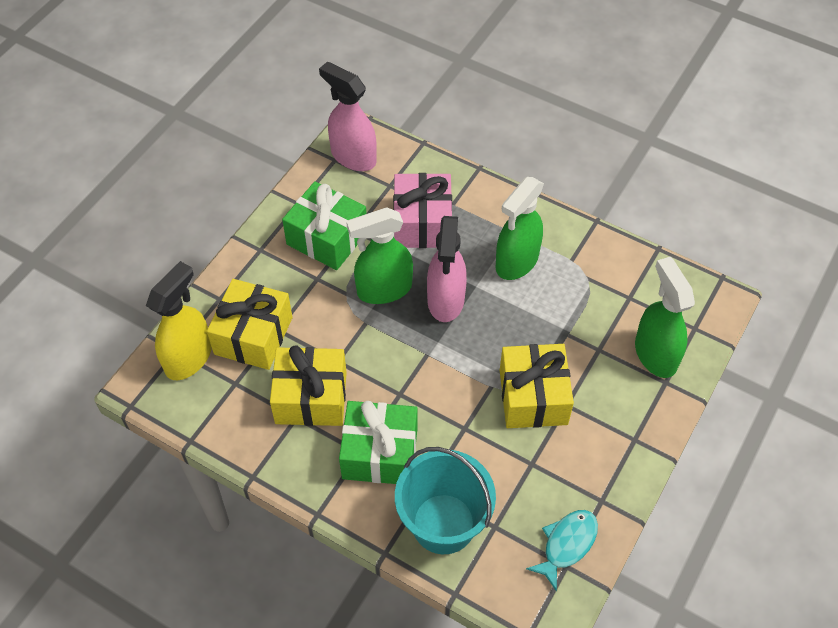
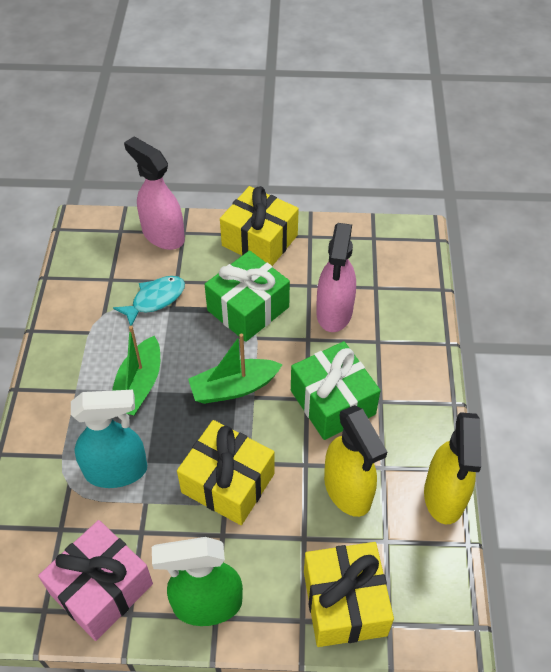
green boat: 0 -> 2
green spray bottle: 3 -> 1
turquoise bucket: 1 -> 0
turquoise spray bottle: 0 -> 1
yellow spray bottle: 1 -> 2

